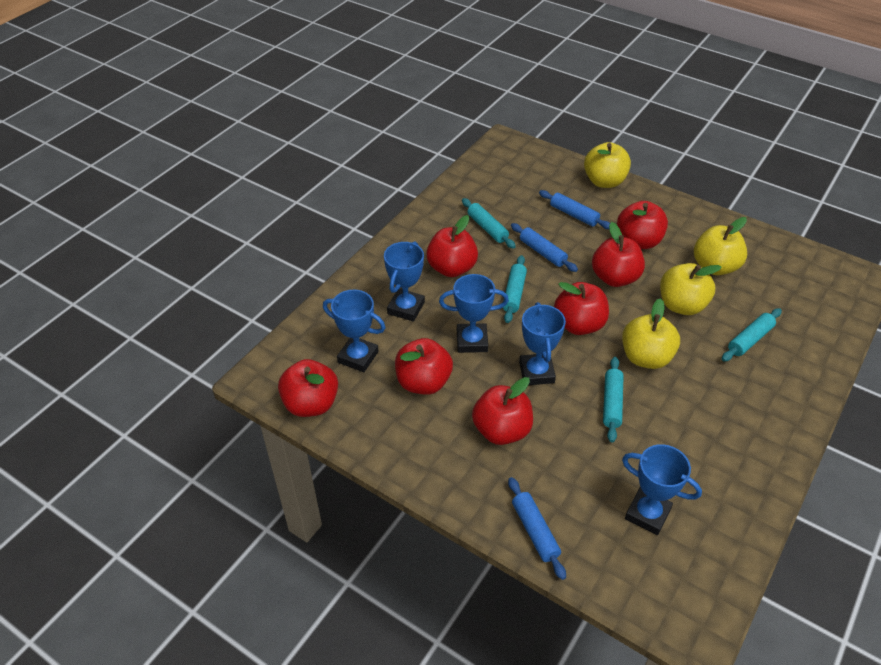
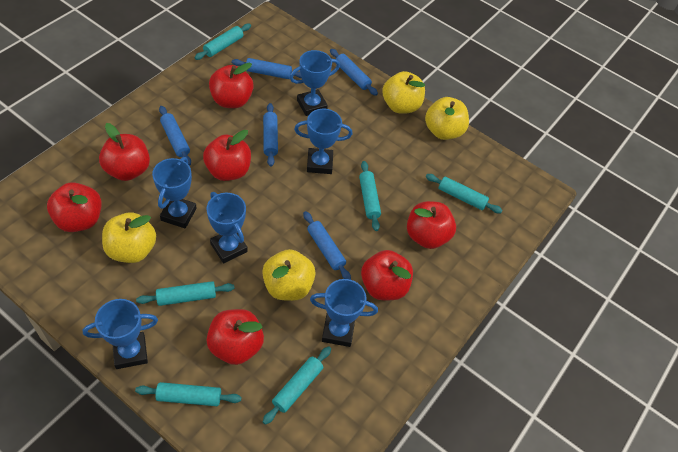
blue rolling pin: 3 -> 5
blue trophy: 5 -> 6
turquoise rolling pin: 4 -> 6

